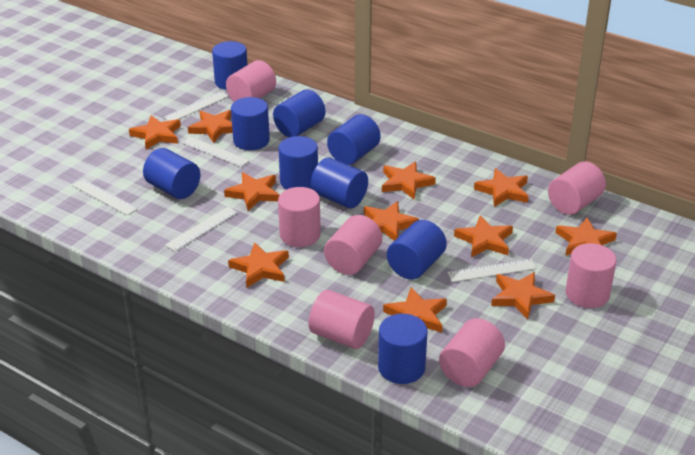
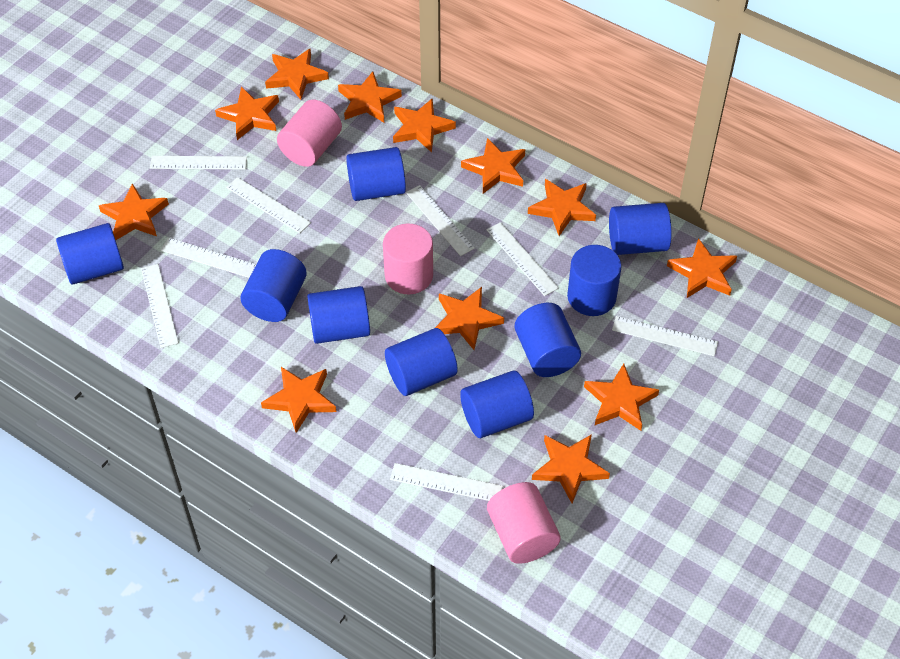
orange star: 11 -> 12
pink cylinder: 7 -> 3
white ruler: 5 -> 8

